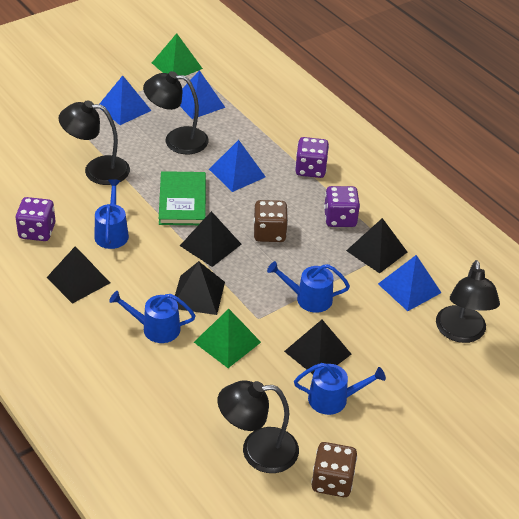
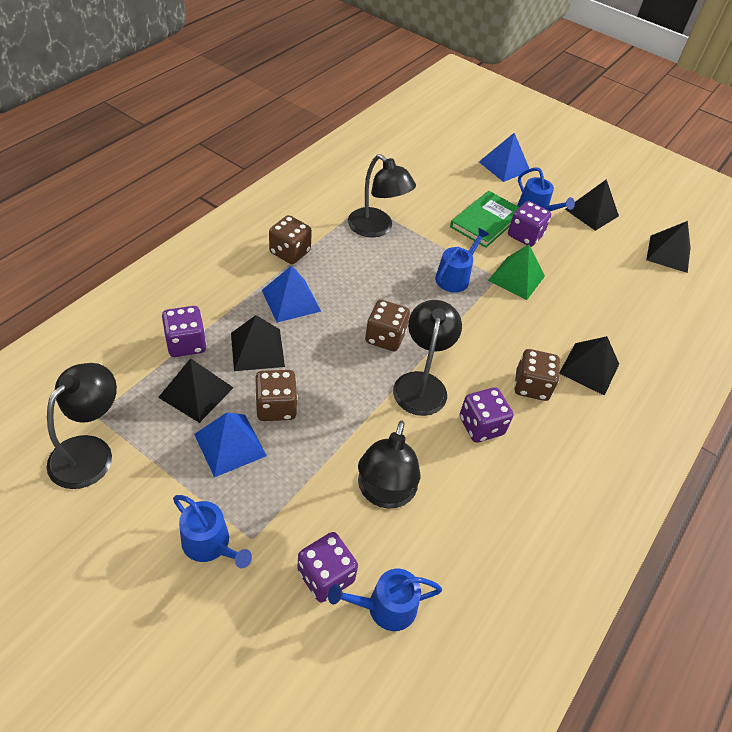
blue pyramid: 4 -> 3
brown dice: 2 -> 4
green pyramid: 2 -> 1
purple dice: 3 -> 4

